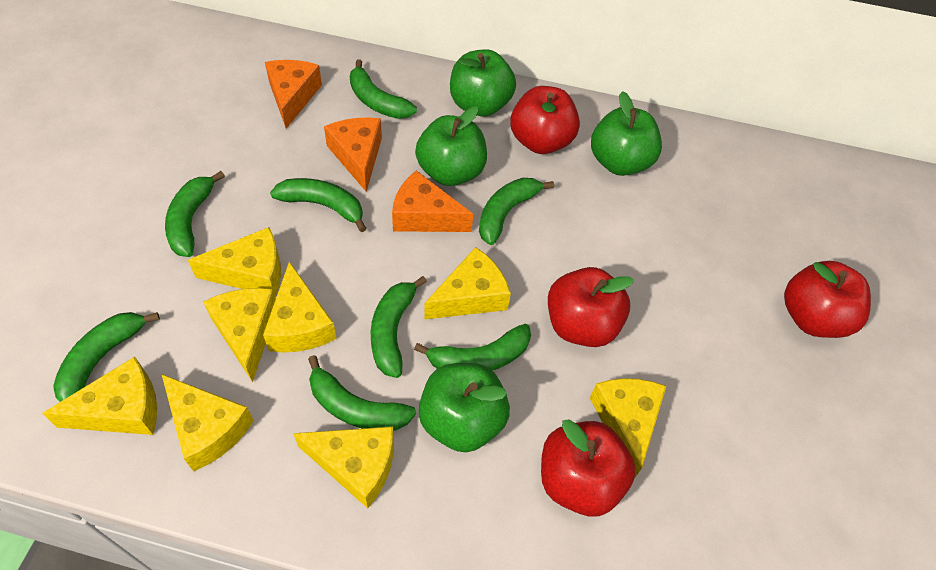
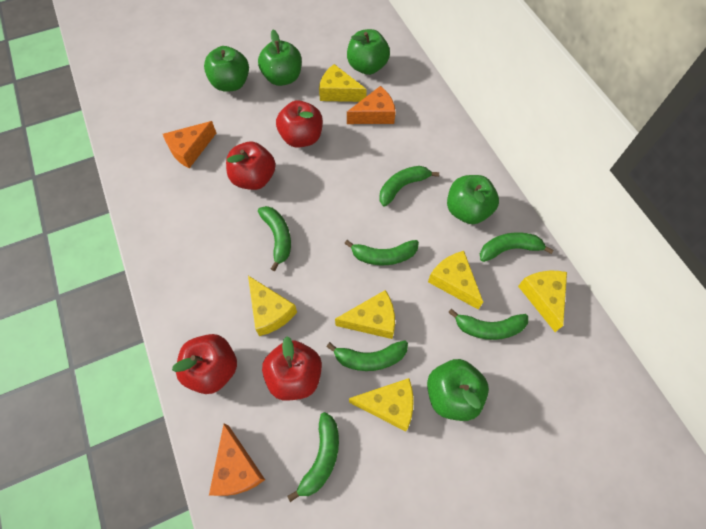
green apple: 4 -> 5
green banana: 8 -> 7
yellow cheese: 8 -> 6

